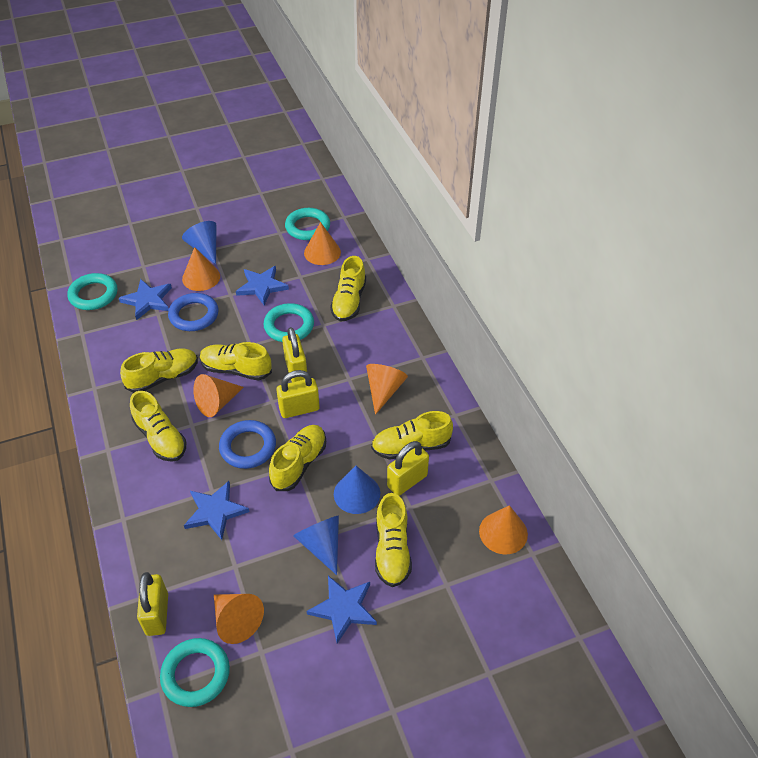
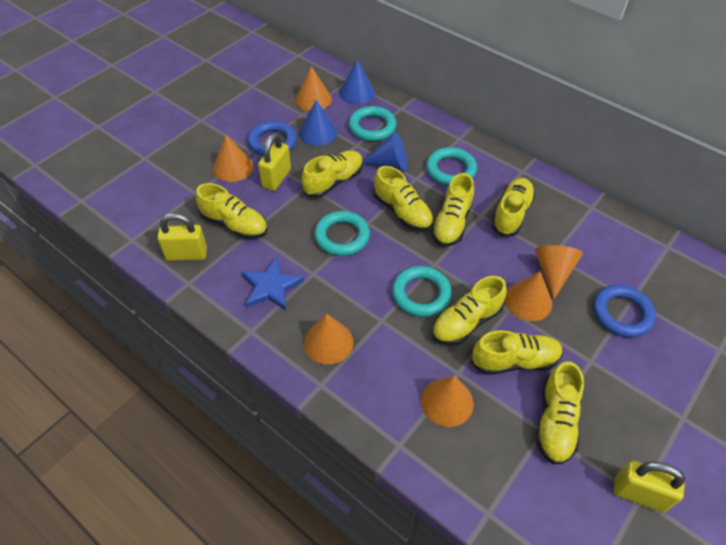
blue star: 4 -> 1
yellow padlock: 4 -> 3
yellow shoe: 7 -> 8

